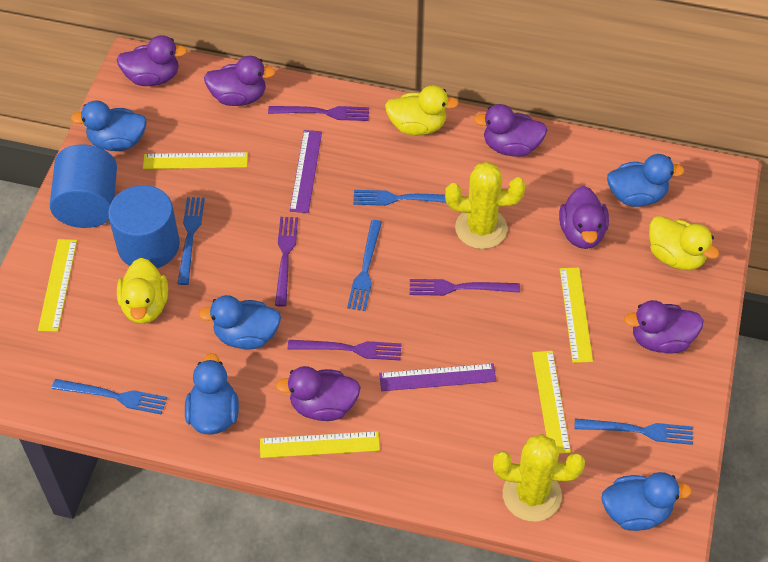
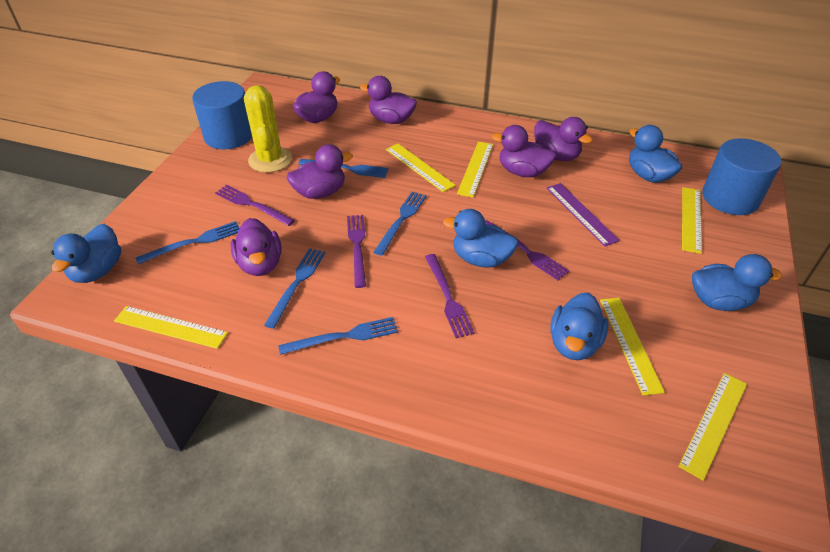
purple ruler: 2 -> 1
yellow cactus: 2 -> 1
yellow duck: 3 -> 0
yellow ruler: 5 -> 6

